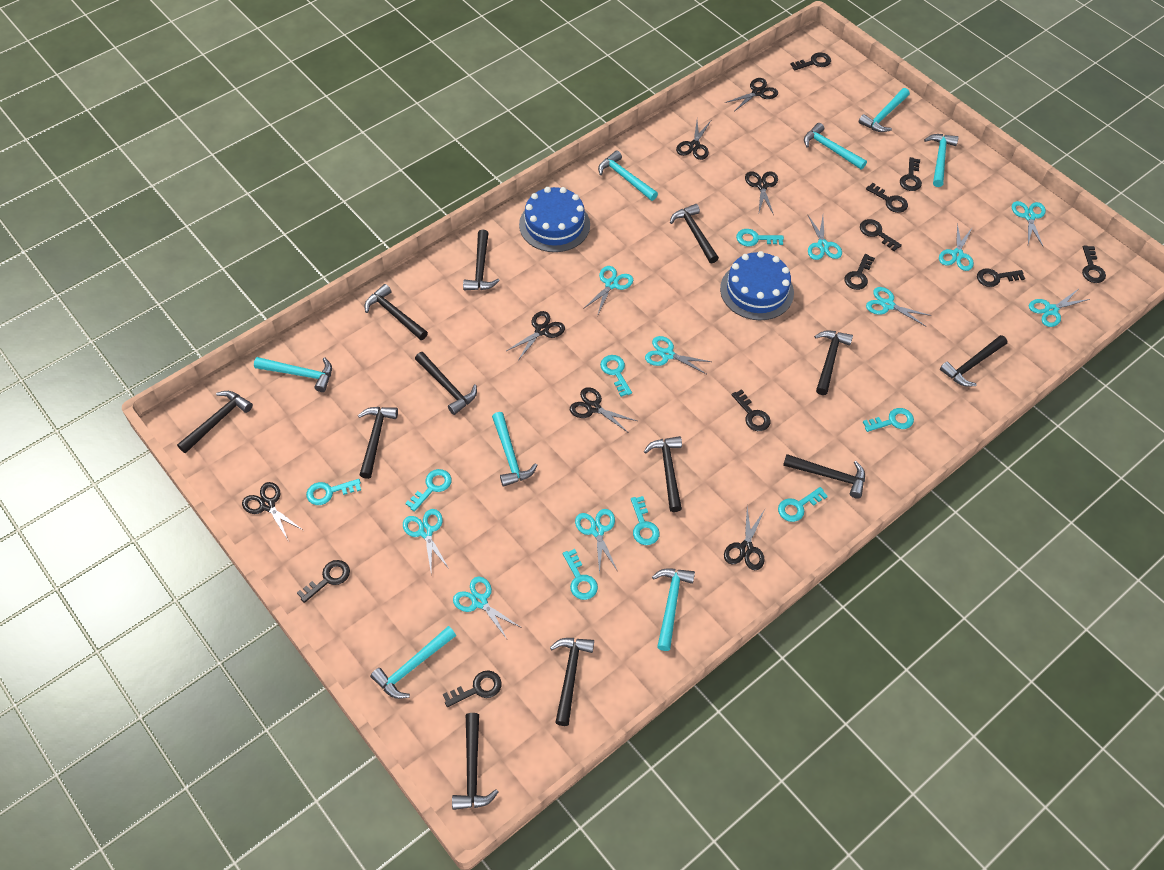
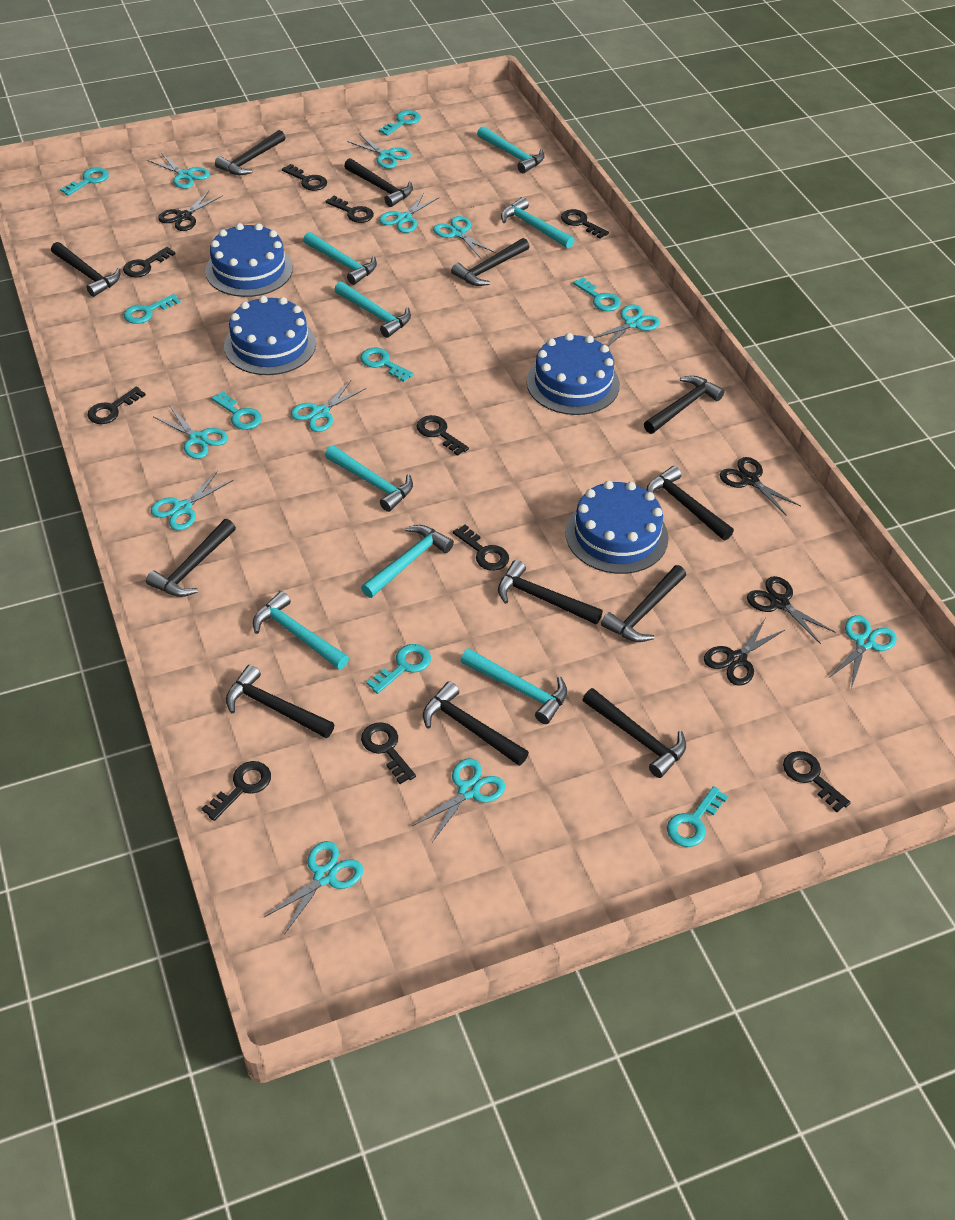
black scissors: 7 -> 4
blue cake: 2 -> 4
turquoise scissors: 10 -> 11

